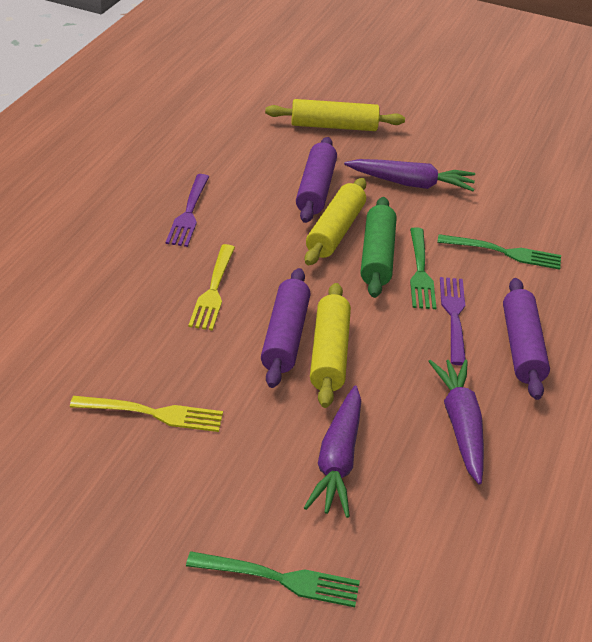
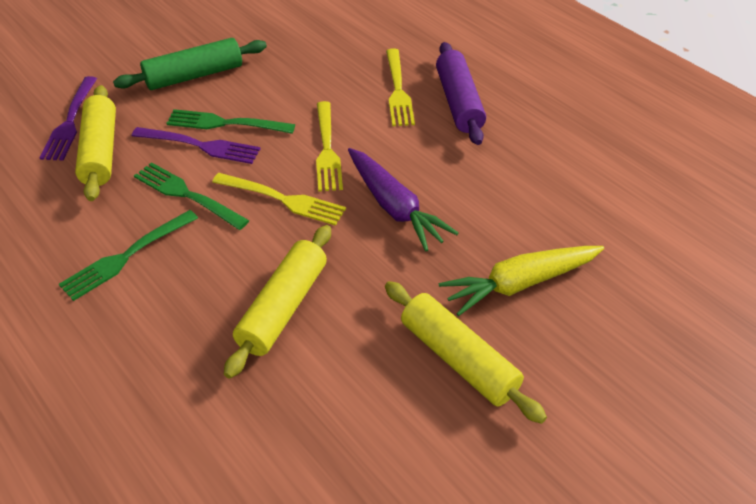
purple carrot: 3 -> 1
purple rolling pin: 3 -> 1
yellow carrot: 0 -> 1
yellow fork: 2 -> 3

